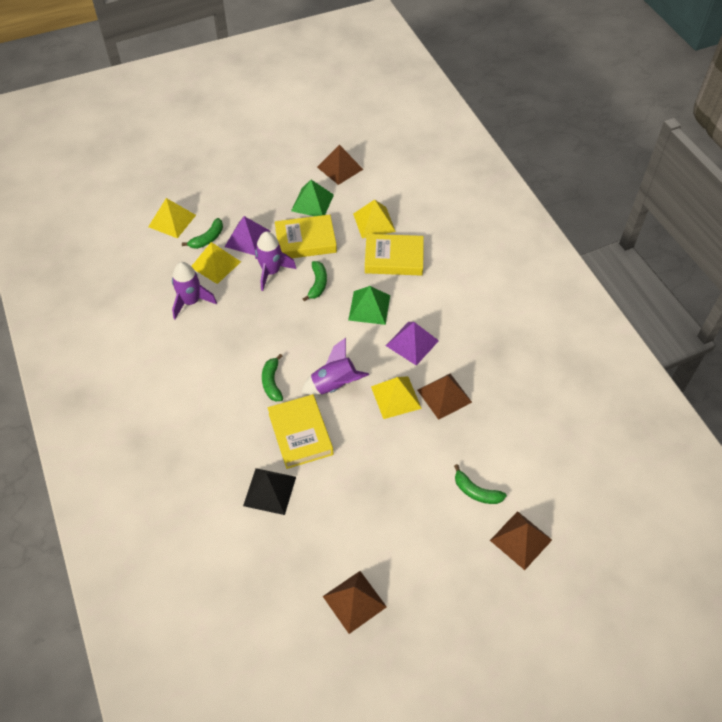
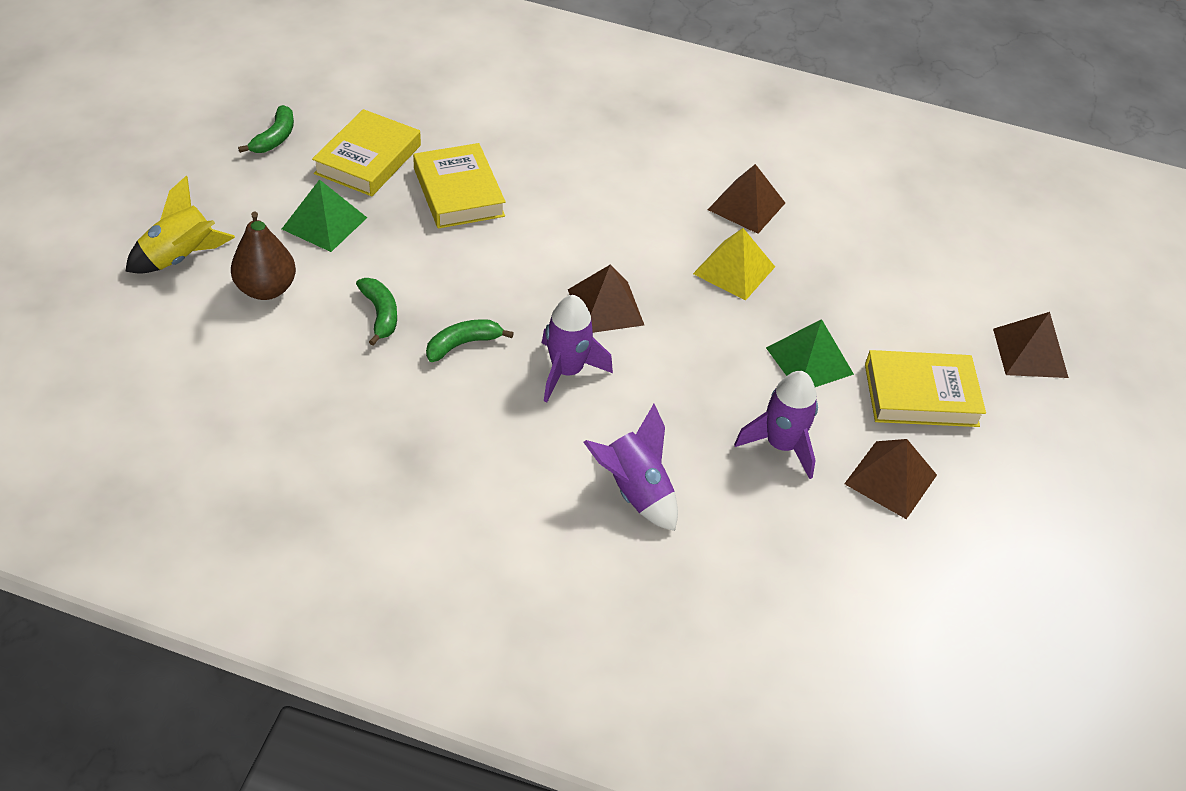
black pyramid: 1 -> 0
brown pear: 0 -> 1
green banana: 4 -> 3
purple pyramid: 2 -> 0
yellow pyramid: 4 -> 1
yellow rocket: 0 -> 1

